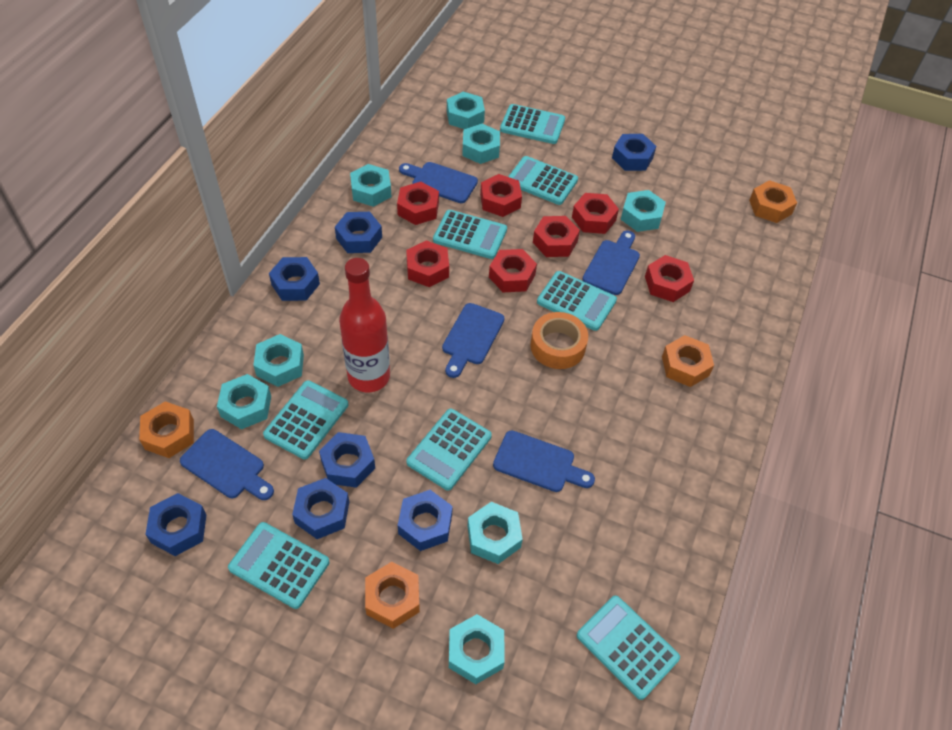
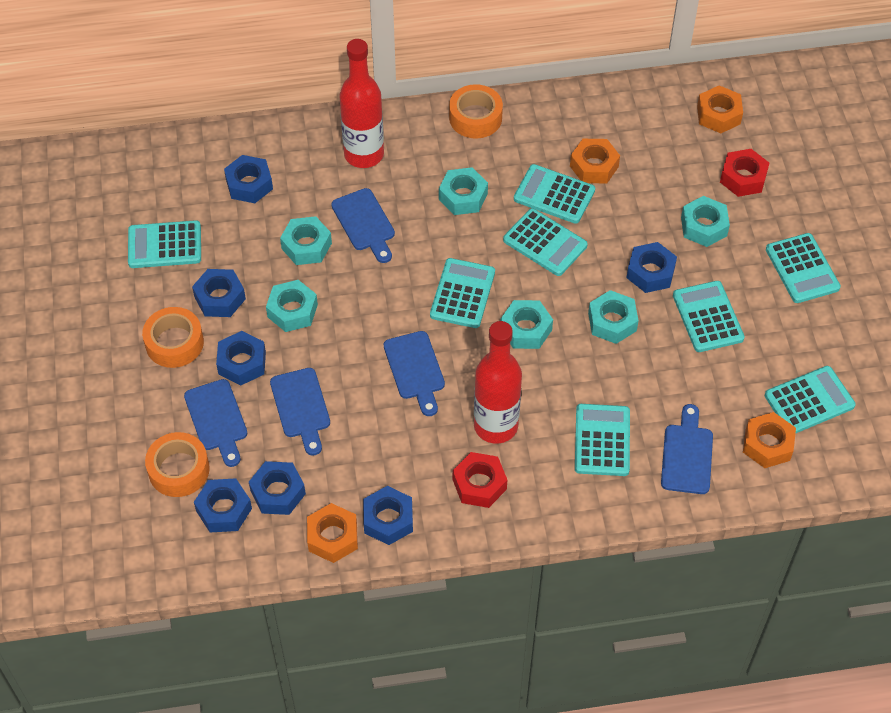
orange tape: 1 -> 3
red bottle: 1 -> 2
red nut: 7 -> 2
turquoise nut: 8 -> 6

